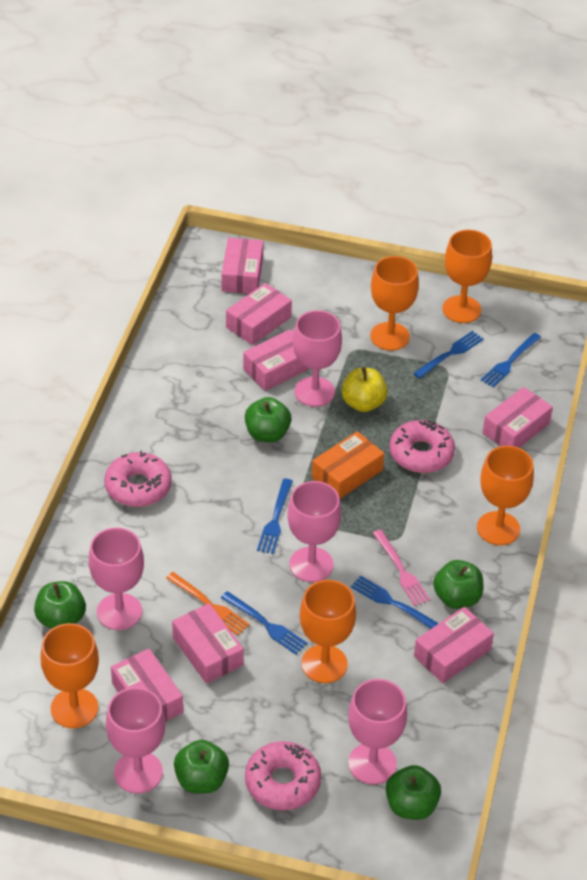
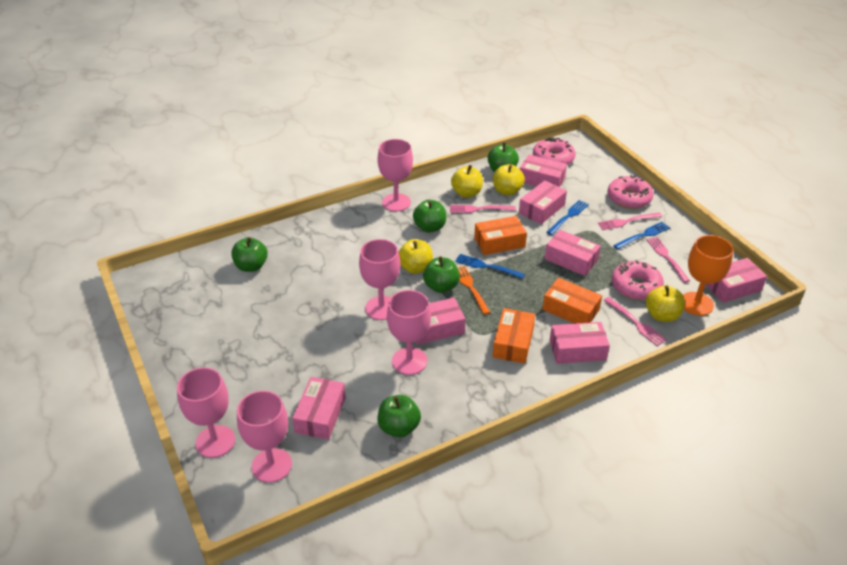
blue fork: 5 -> 3
orange box: 1 -> 3
orange goblet: 5 -> 1
pink fork: 1 -> 4
yellow apple: 1 -> 4

